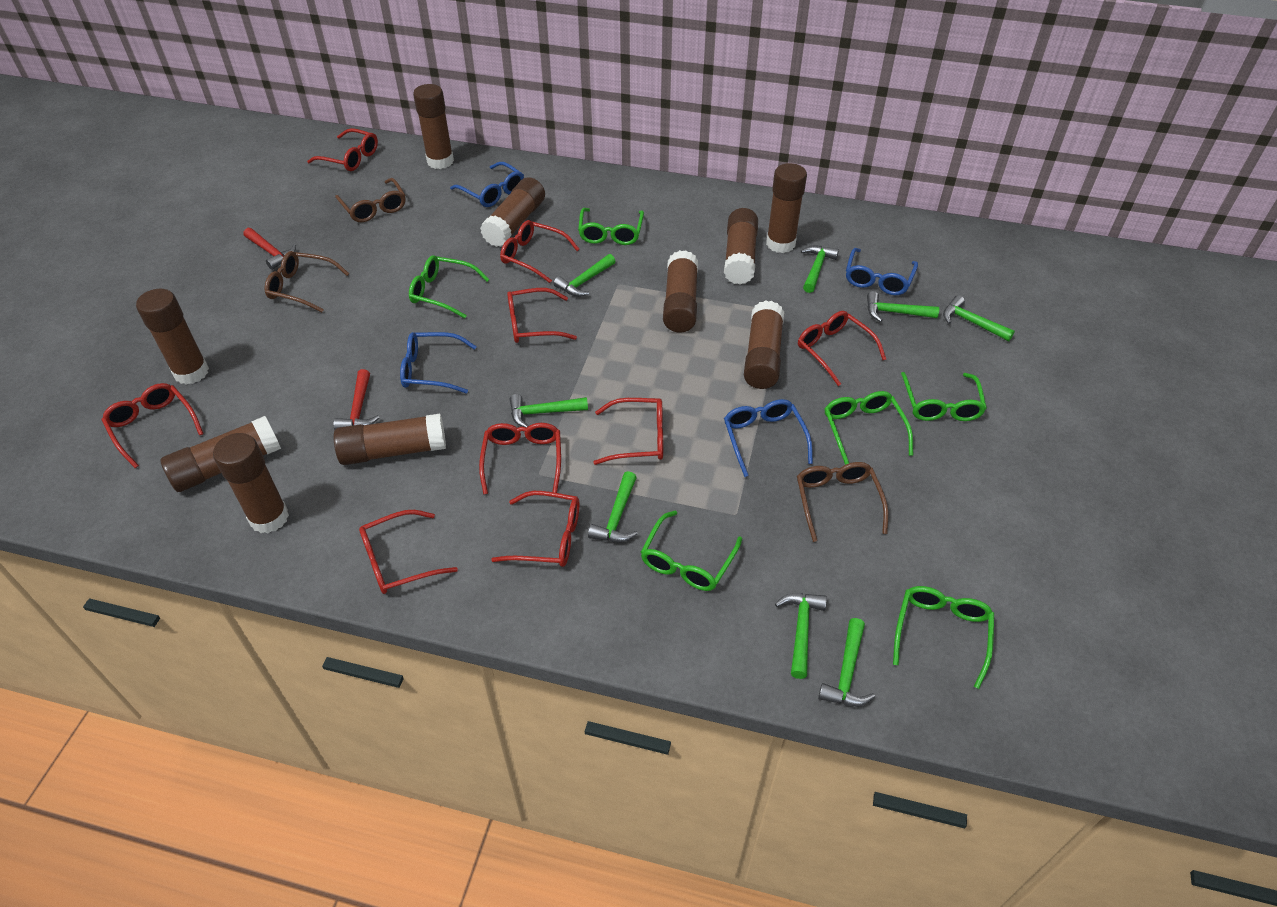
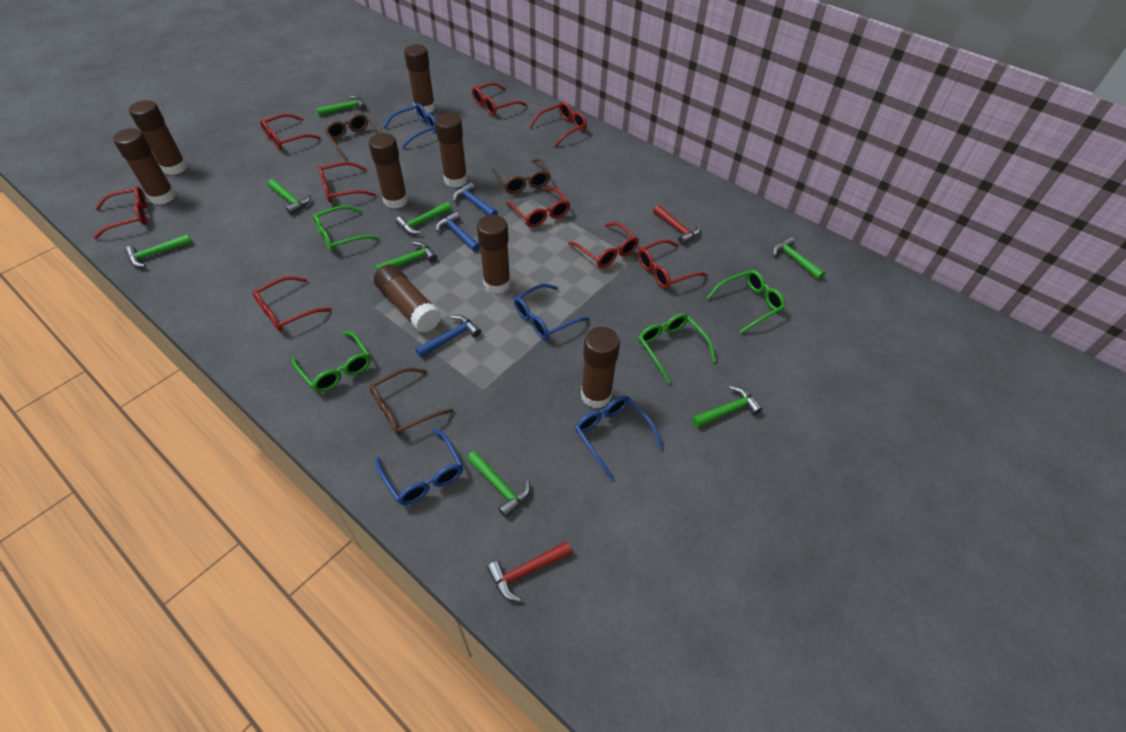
blue hammer: 0 -> 3
brown glue stick: 10 -> 8
green glasses: 6 -> 4

